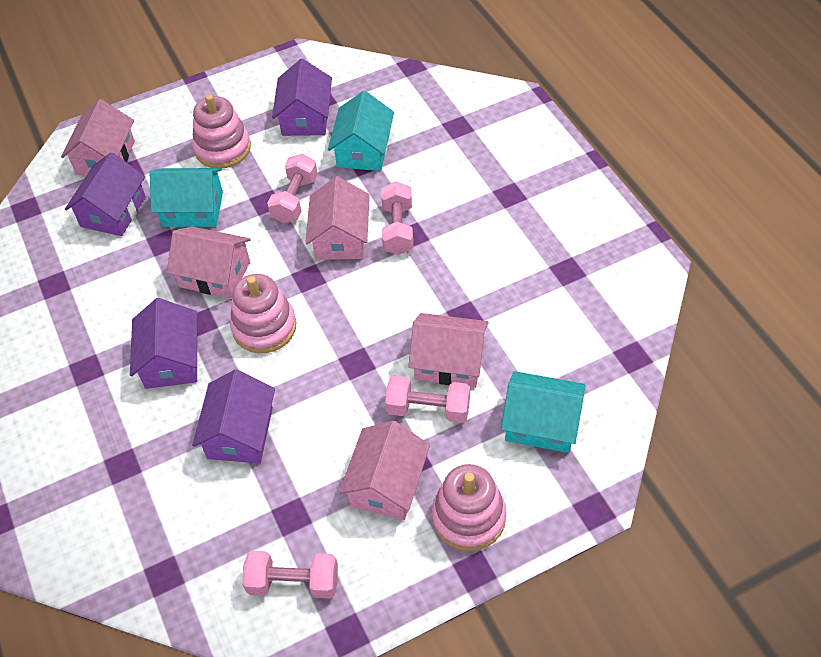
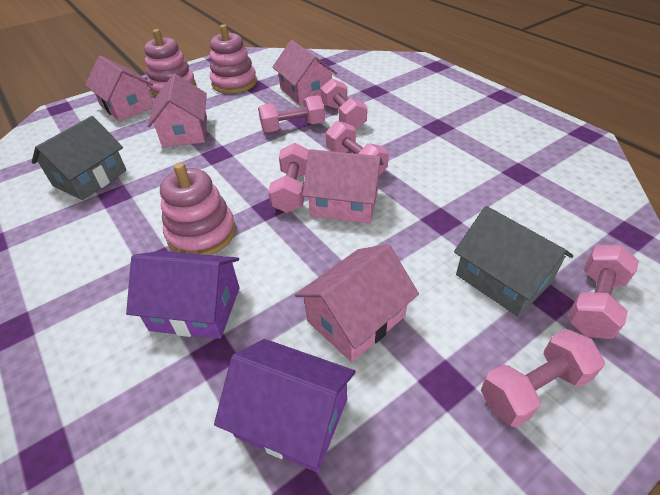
grey house: 0 -> 2
pink dumbbell: 4 -> 6
purple house: 4 -> 2
turquoise house: 3 -> 0

